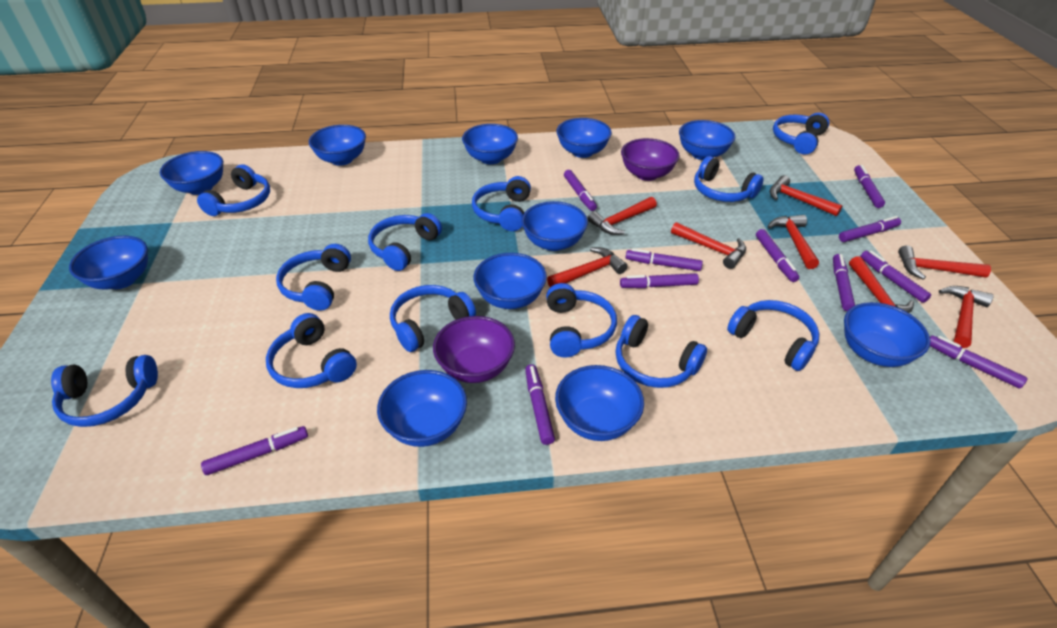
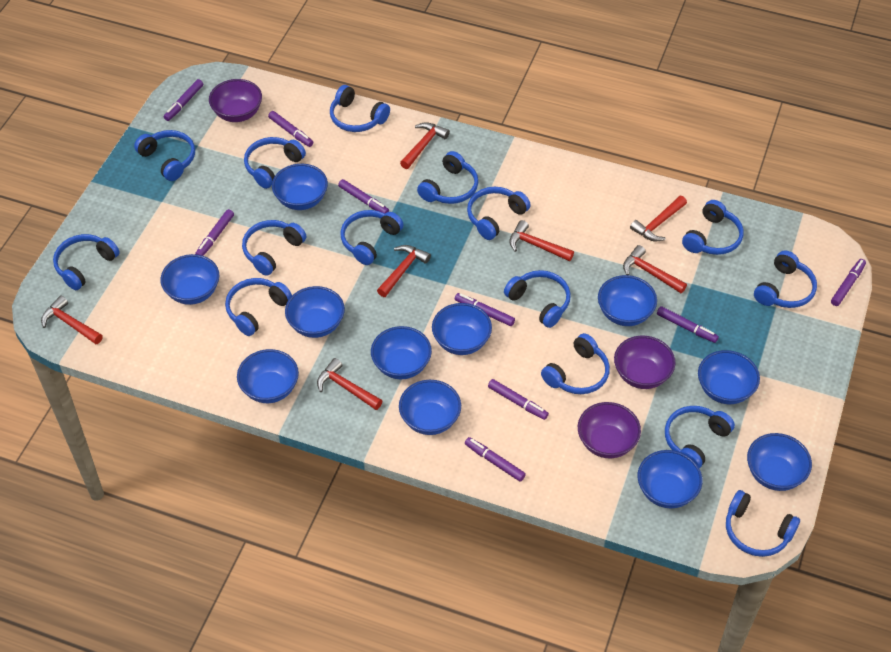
blue headphones: 12 -> 15
purple bowl: 2 -> 3
purple marker: 11 -> 9
red hammer: 8 -> 7

